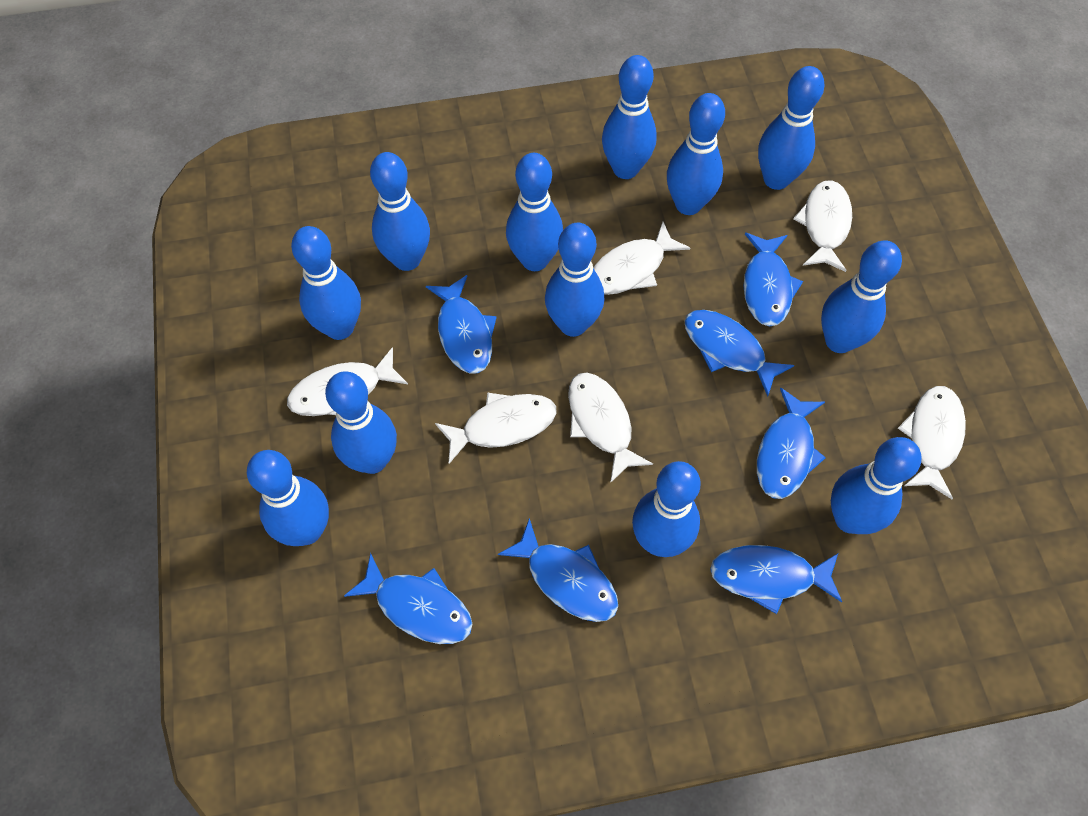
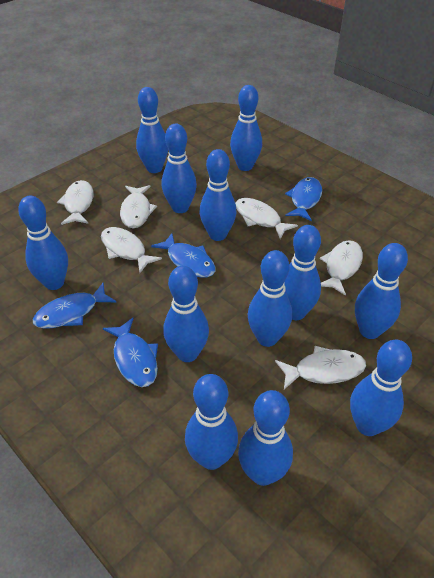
blue fish: 7 -> 4

